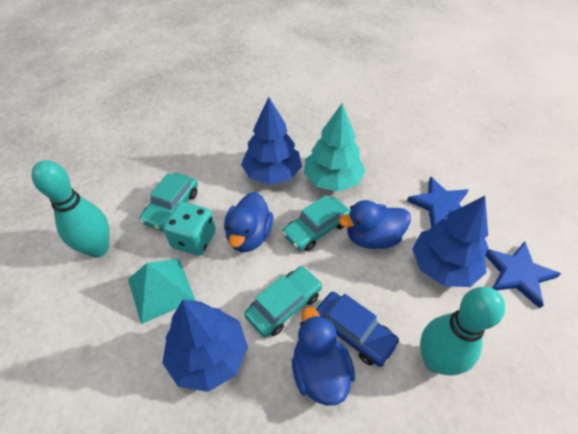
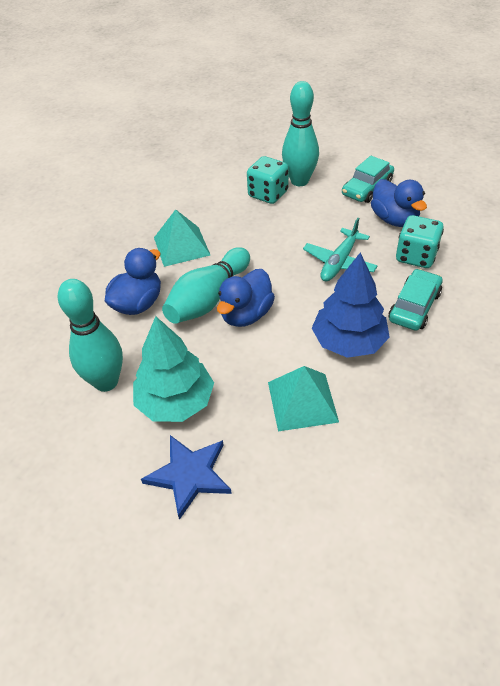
blue car: 1 -> 0
blue star: 2 -> 1
blue tree: 3 -> 1
turquoise bowling pin: 2 -> 3
turquoise car: 3 -> 2
turquoise dice: 1 -> 2
turquoise plane: 0 -> 1
turquoise pyramid: 1 -> 2

